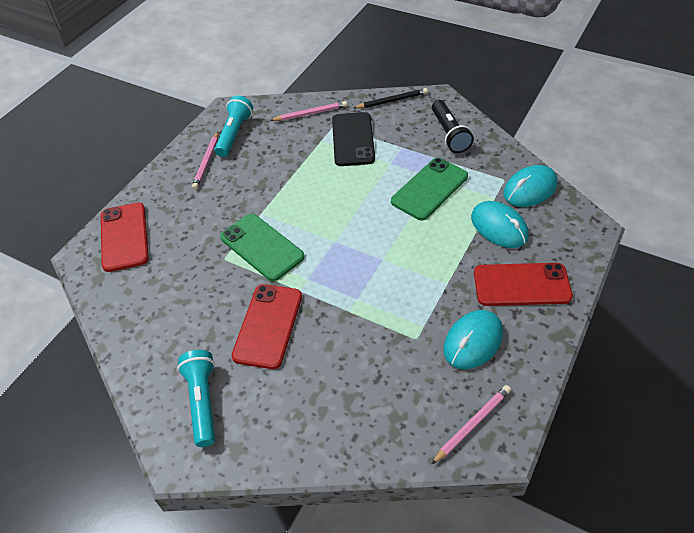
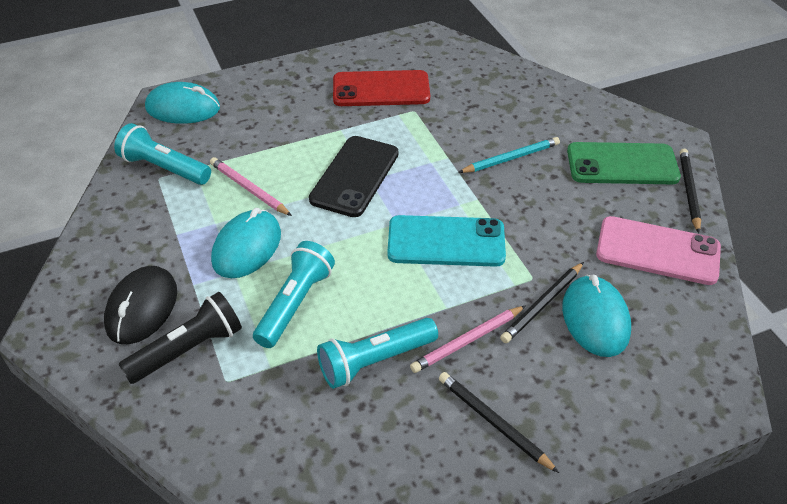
black mouse: 0 -> 1
black pencil: 1 -> 3
green phone: 2 -> 1
pink pencil: 3 -> 2
pink phone: 0 -> 1
red phone: 3 -> 1
turquoise flashlight: 2 -> 3
turquoise pencil: 0 -> 1
turquoise phone: 0 -> 1

